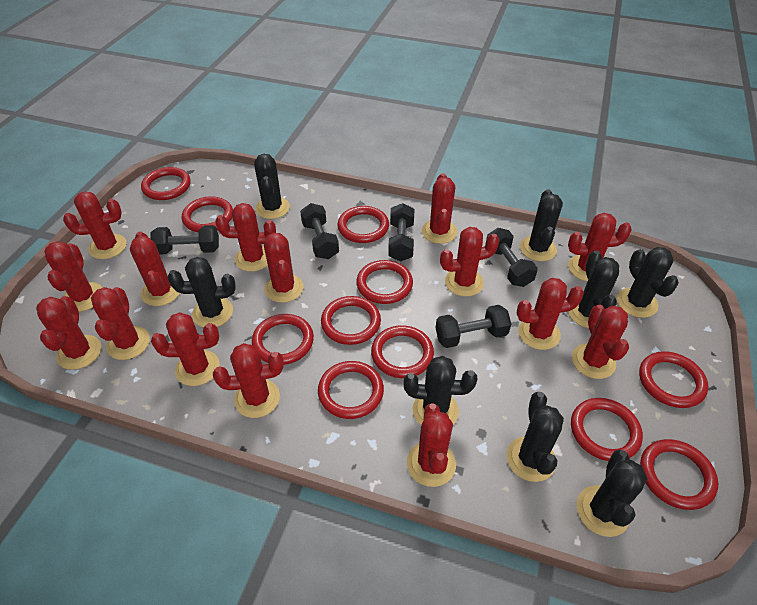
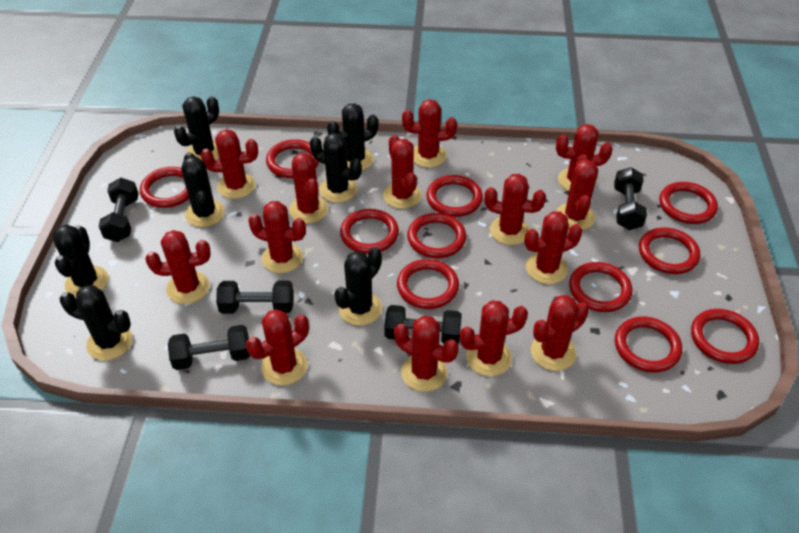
black cactus: 8 -> 7
red cactus: 15 -> 14

